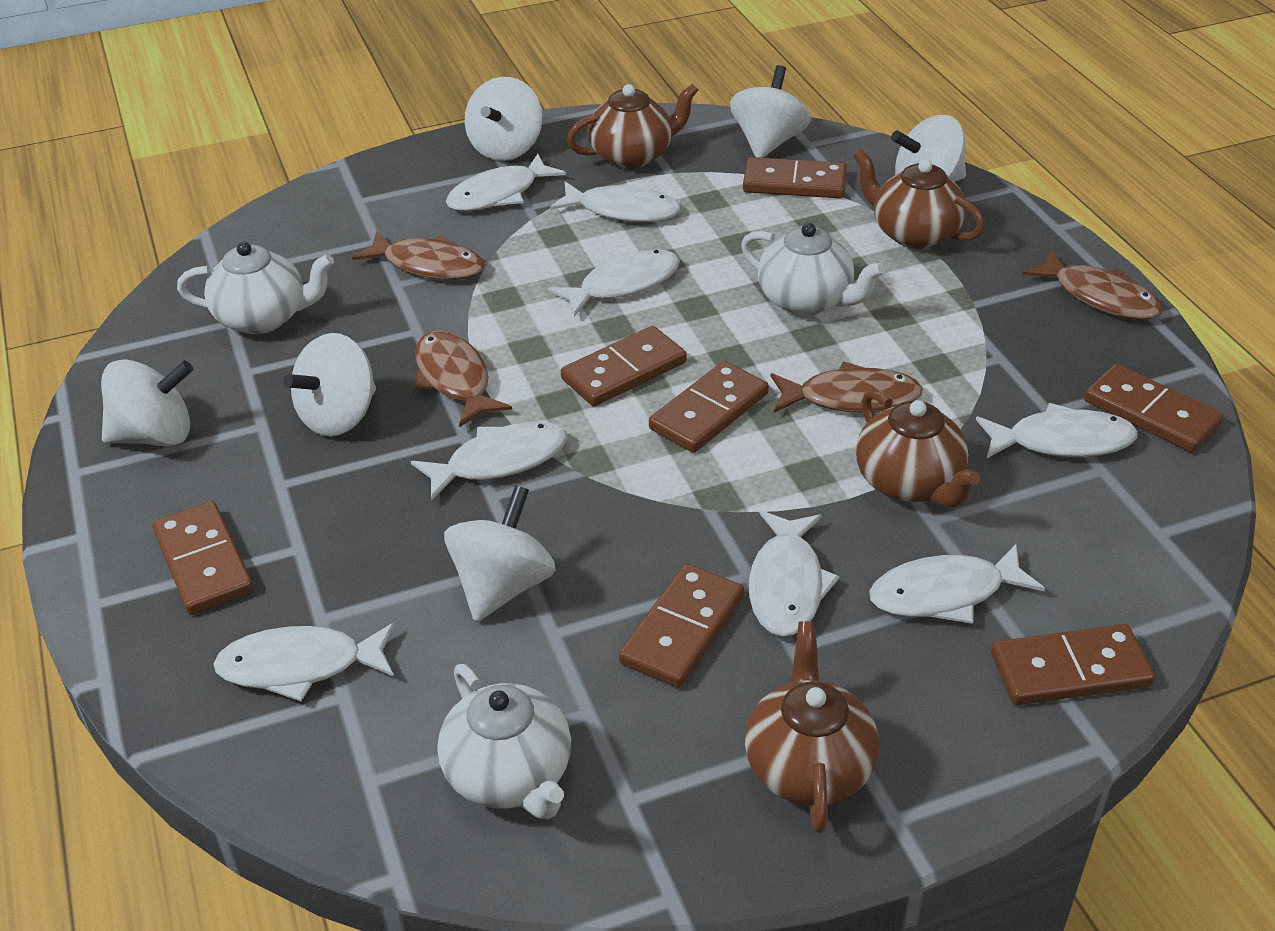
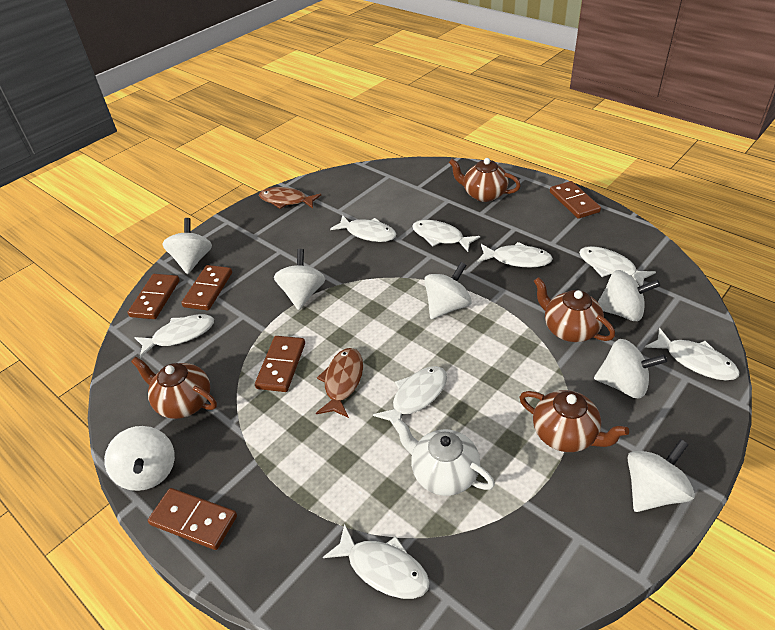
brown domino: 7 -> 5
brown fish: 4 -> 2
white spinning top: 6 -> 7
white teapot: 3 -> 1

